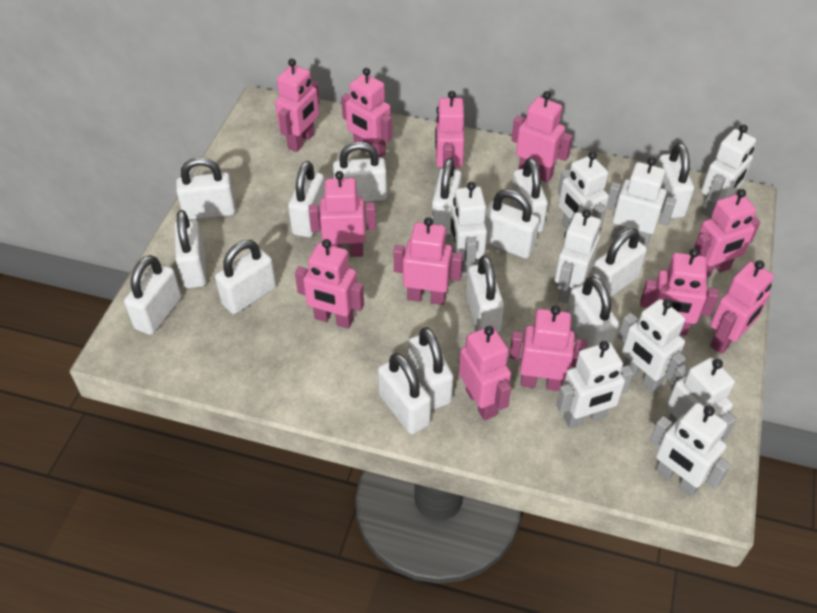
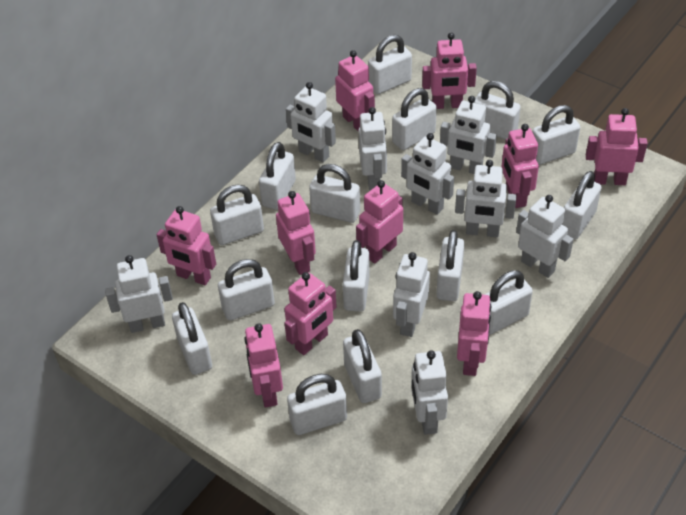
pink robot: 12 -> 10

